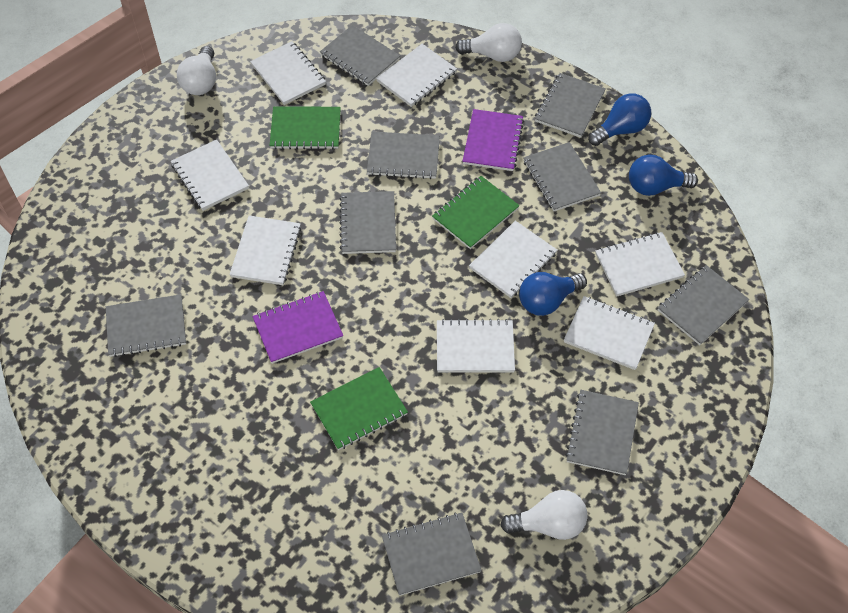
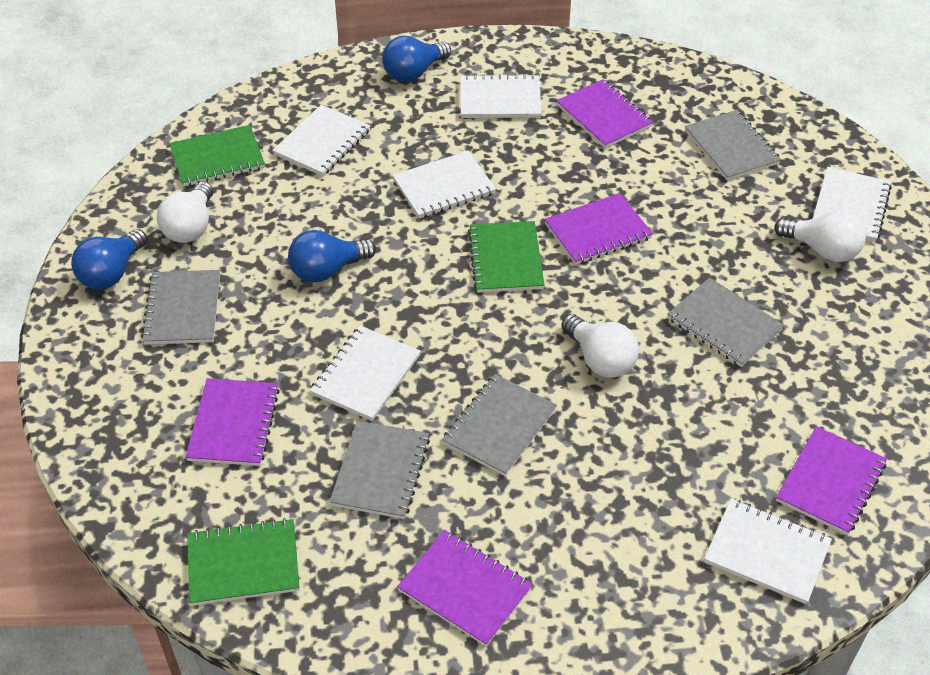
grey notebook: 9 -> 5
purple notebook: 2 -> 5
white notebook: 8 -> 6

